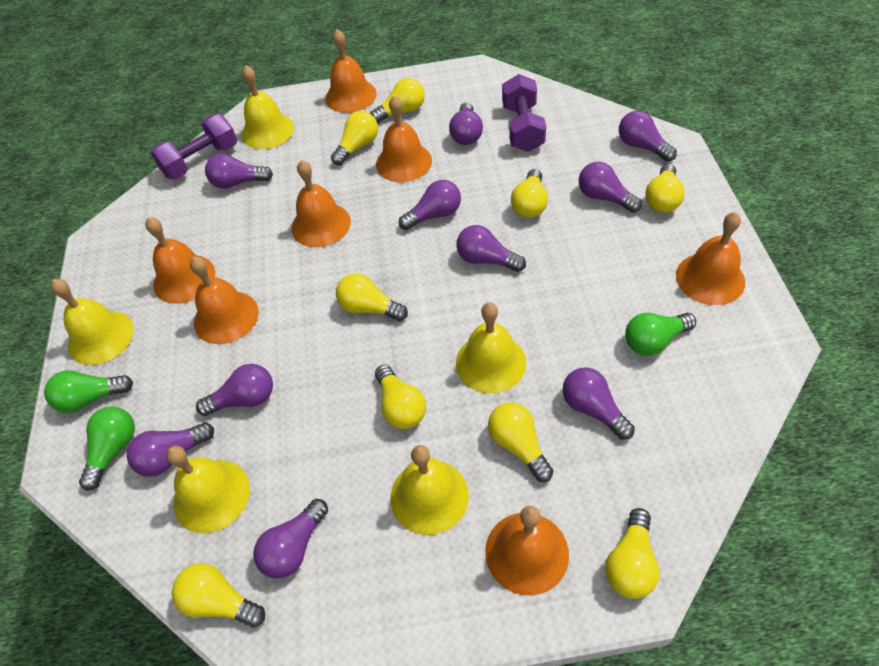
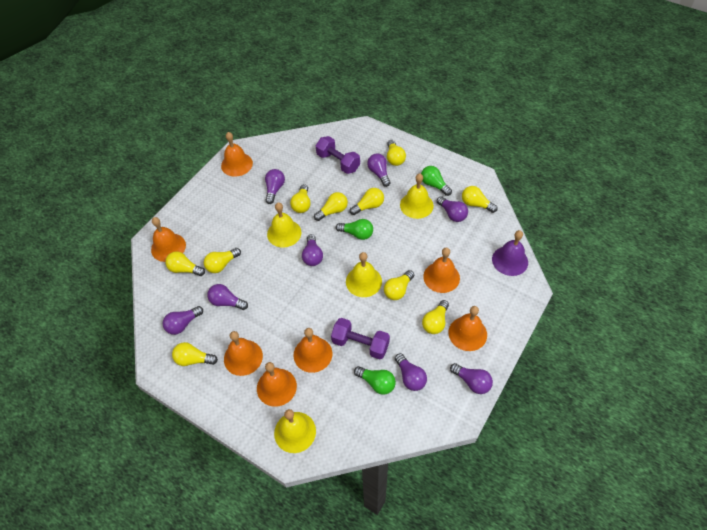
purple bell: 0 -> 1
purple light bulb: 10 -> 8
yellow bell: 5 -> 4
yellow light bulb: 9 -> 10

